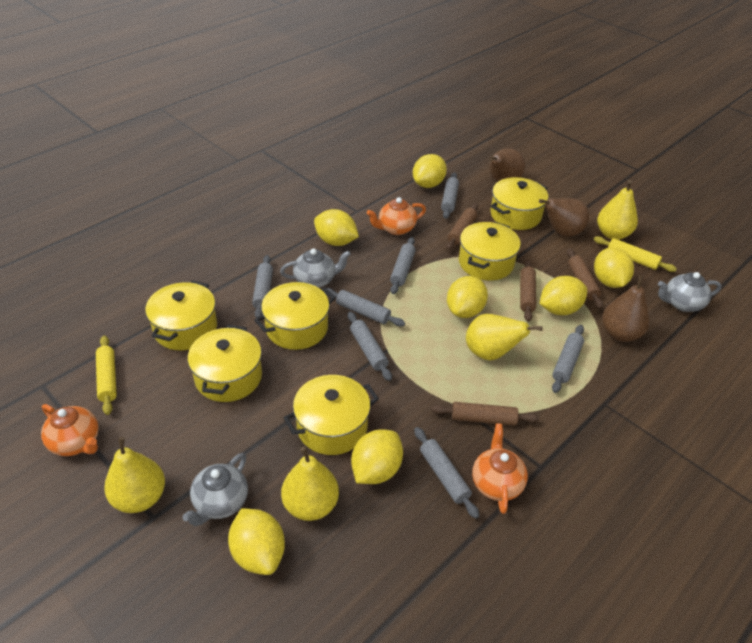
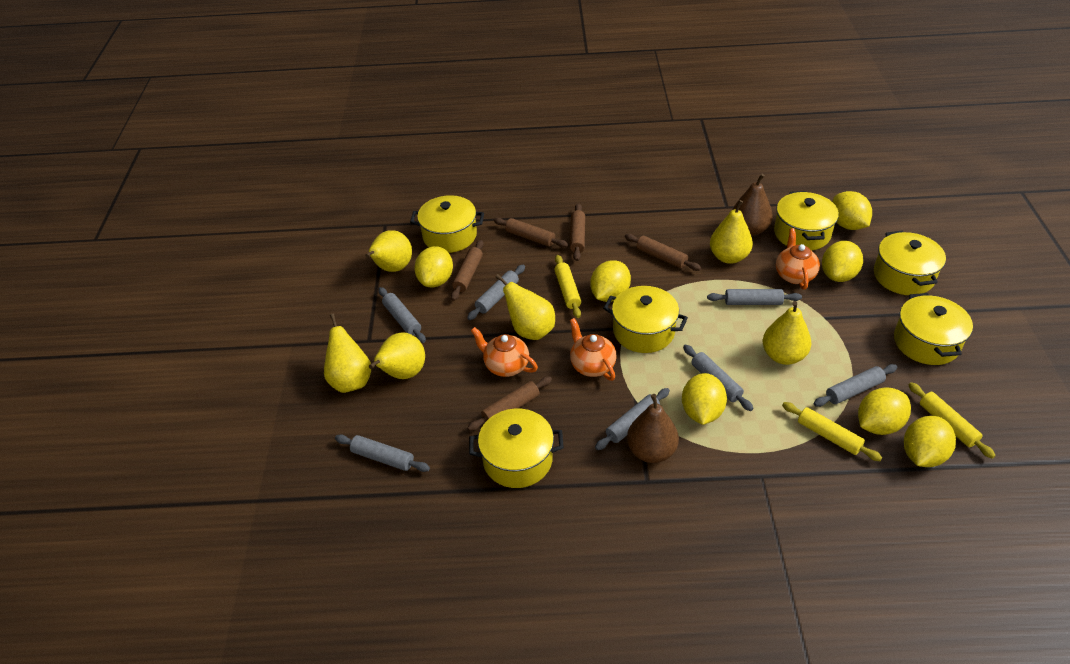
brown pear: 3 -> 2
brown rolling pin: 4 -> 5
grey teapot: 3 -> 0
yellow pear: 4 -> 6
yellow rolling pin: 2 -> 3

